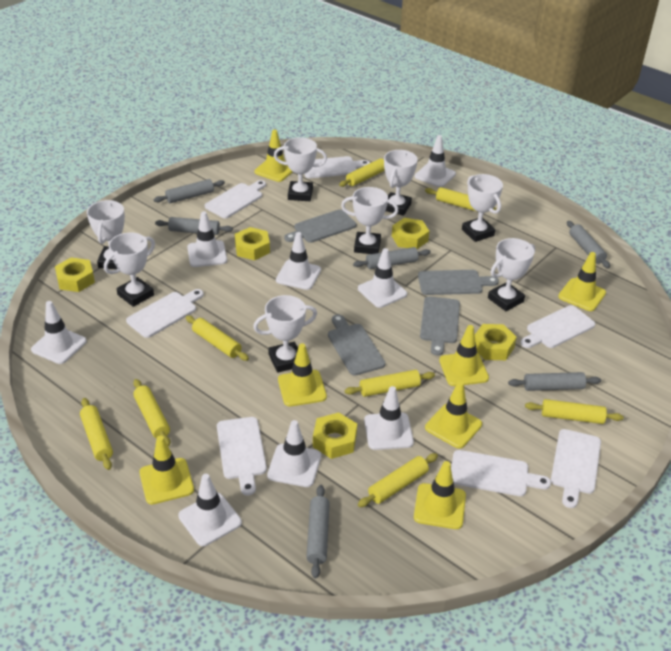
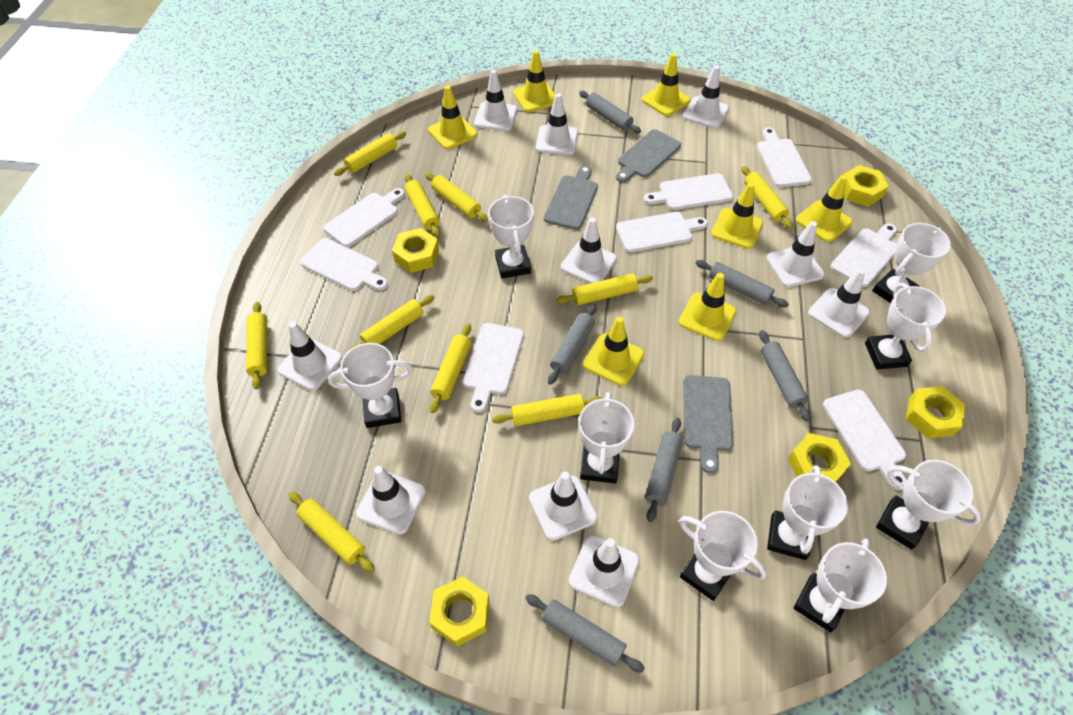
grey cutting board: 4 -> 3
white cutting board: 7 -> 8
white traffic cone: 8 -> 10
white trophy: 8 -> 9
yellow rolling pin: 8 -> 10

